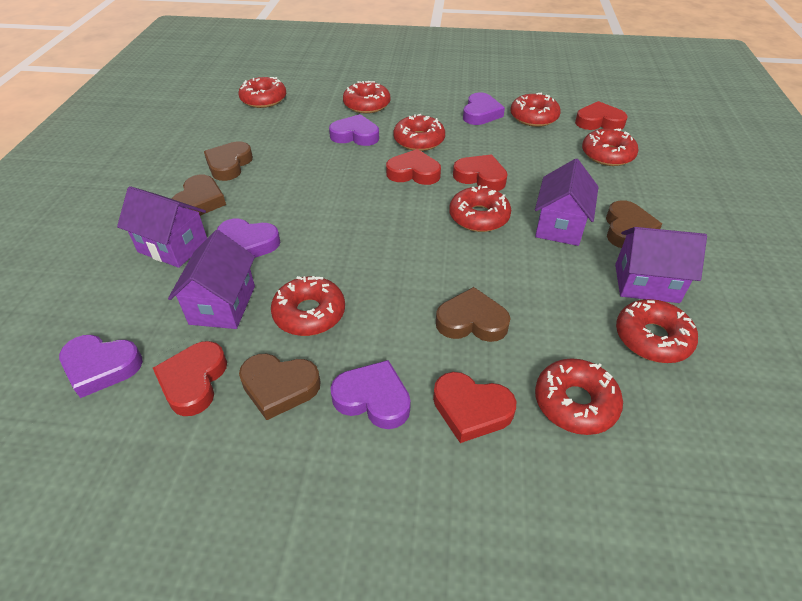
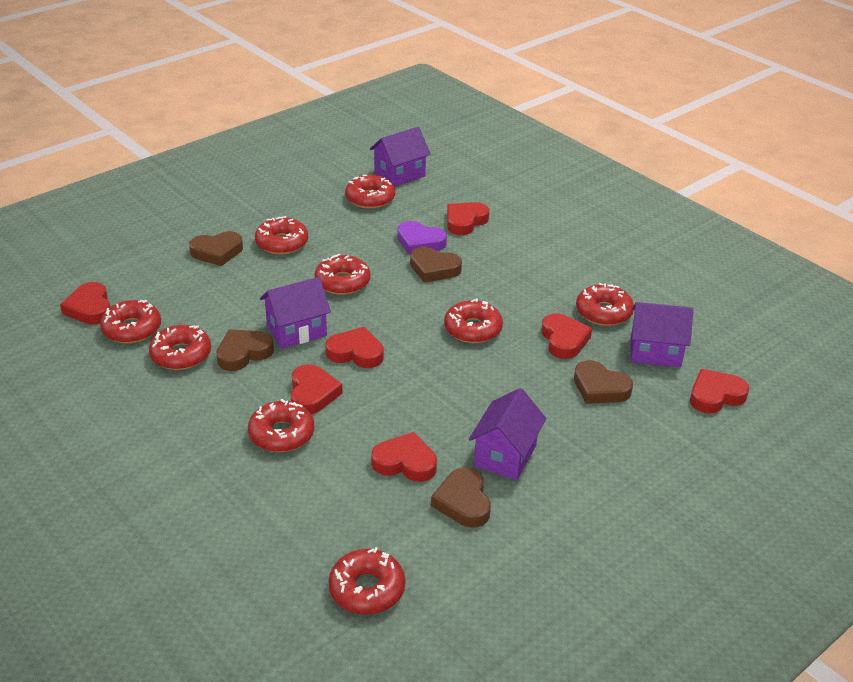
purple heart: 5 -> 1
red heart: 5 -> 7

